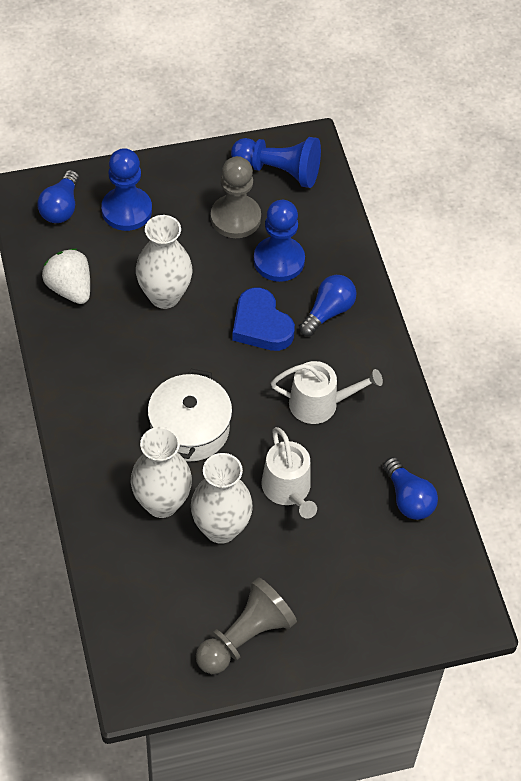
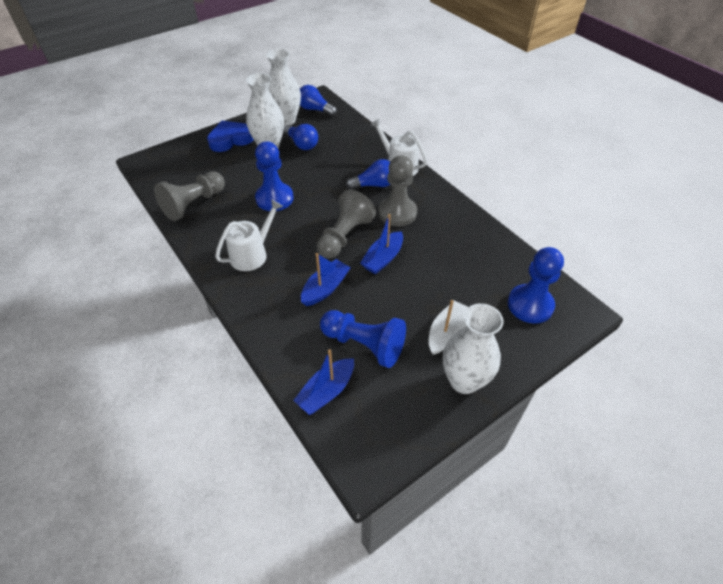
blue boat: 0 -> 3
grey pawn: 2 -> 3
white boat: 0 -> 1
white pot: 1 -> 0
white strawberry: 1 -> 0

